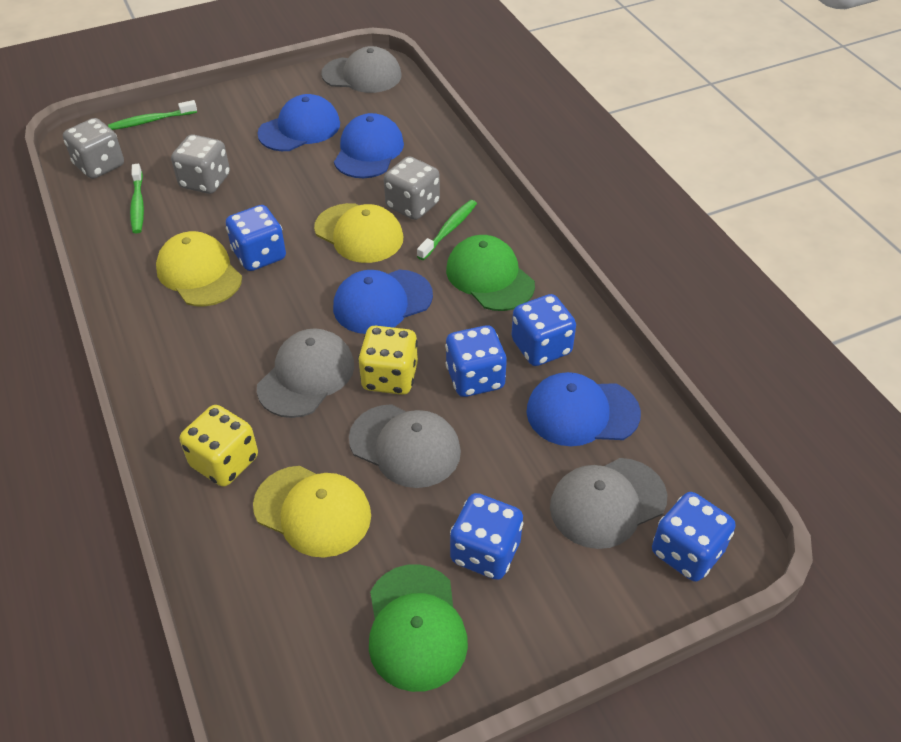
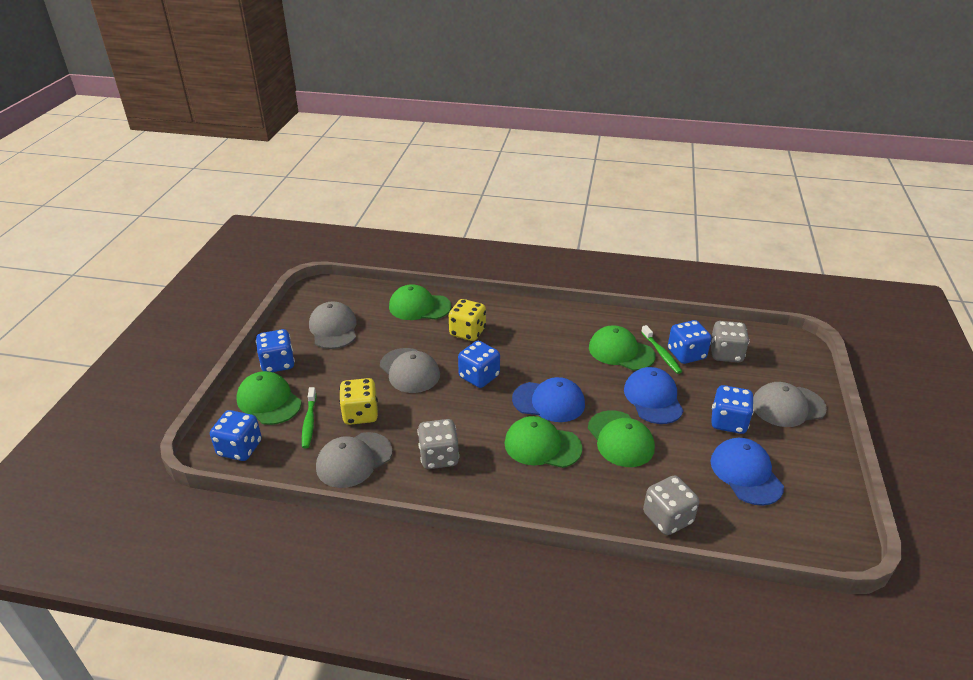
blue cap: 4 -> 3
green cap: 2 -> 5
green toothbrush: 3 -> 2
yellow cap: 3 -> 0

